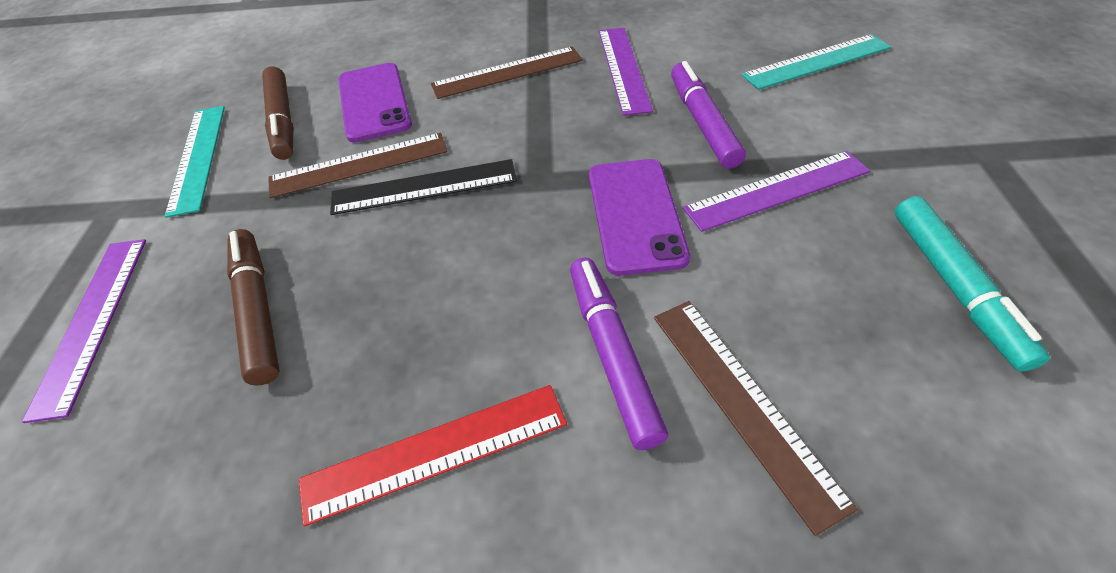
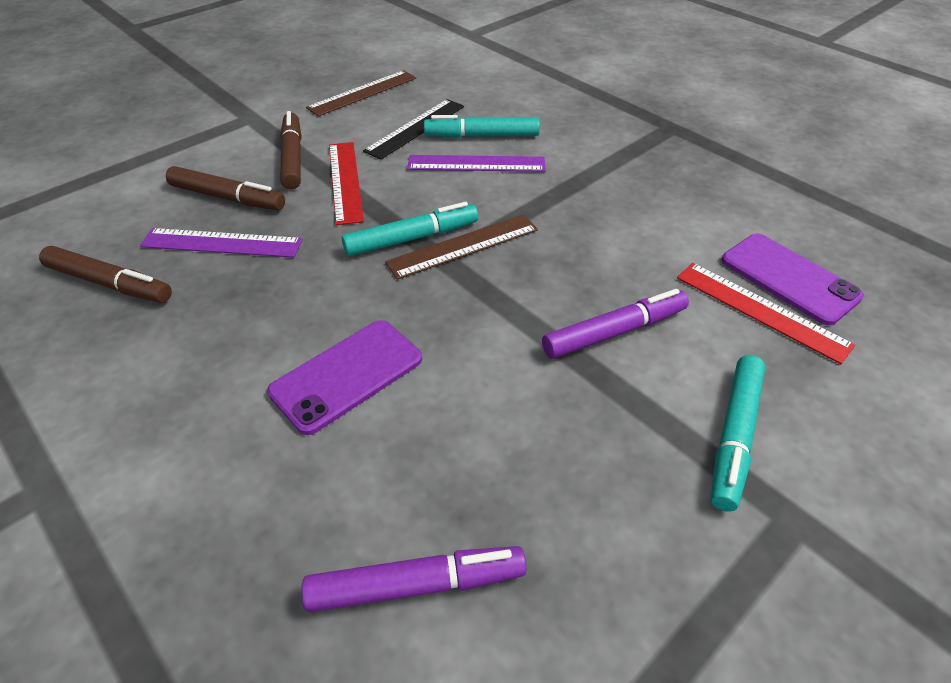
brown marker: 2 -> 3
brown ruler: 3 -> 2
purple ruler: 3 -> 2
red ruler: 1 -> 2
turquoise marker: 1 -> 3
turquoise ruler: 2 -> 0

